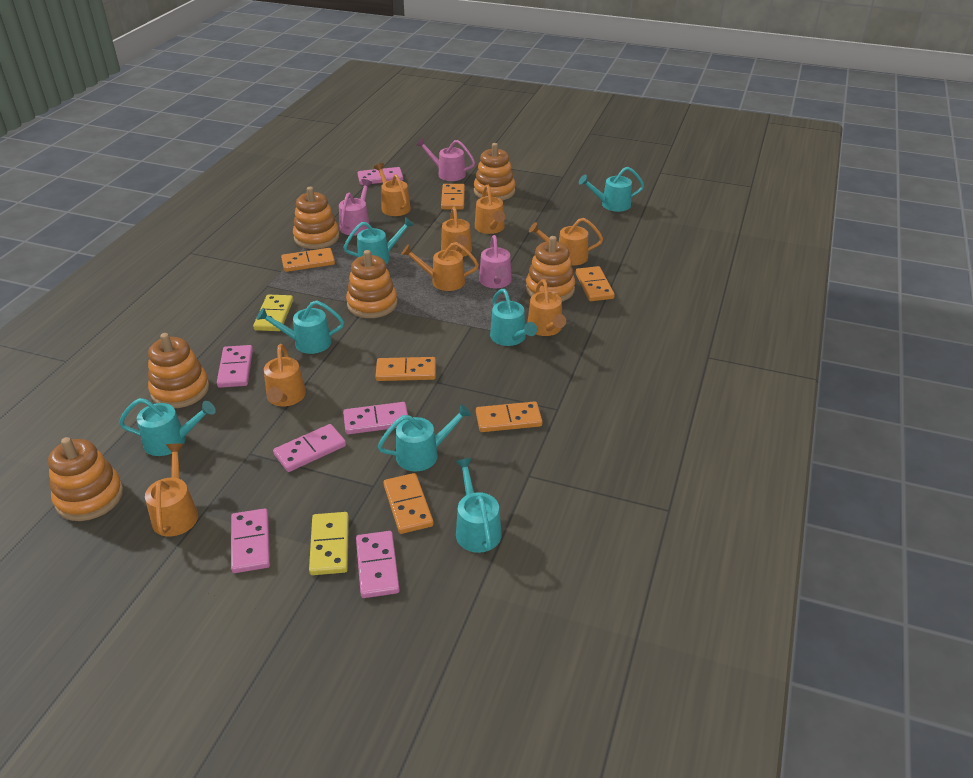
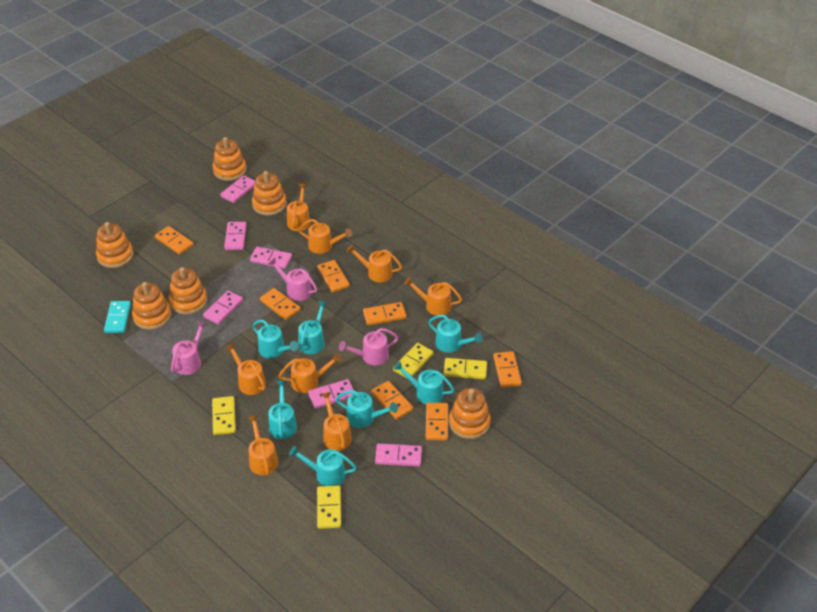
orange domino: 6 -> 7
turquoise domino: 0 -> 1
yellow domino: 2 -> 4

